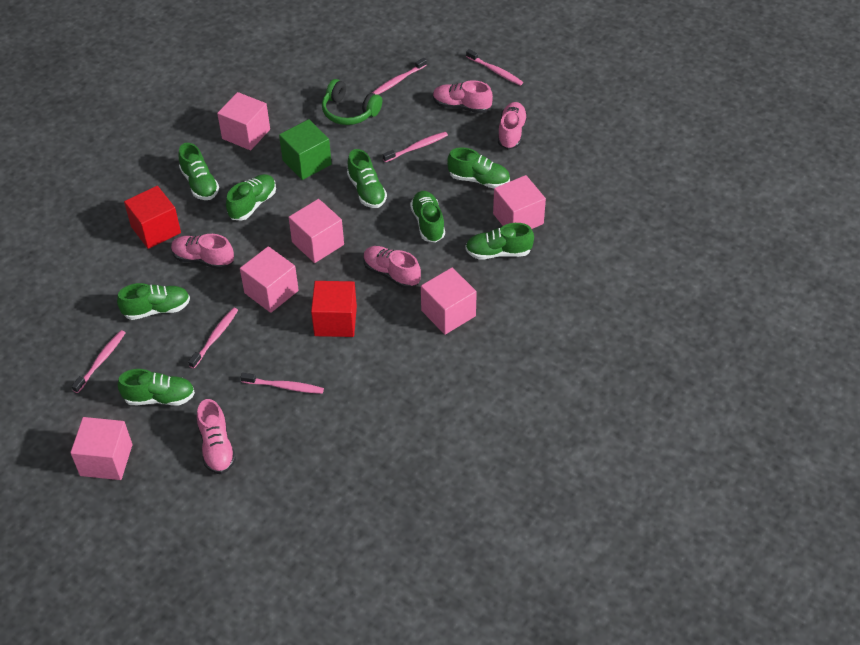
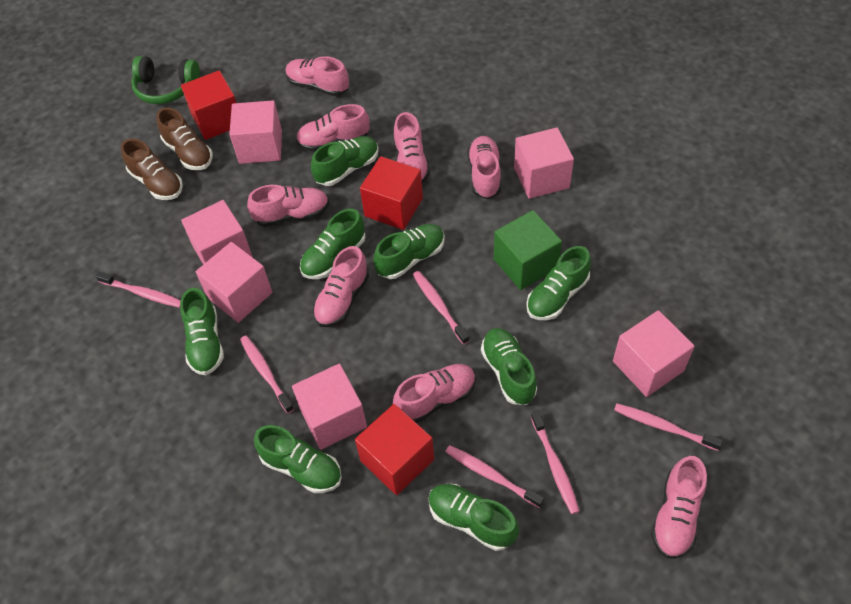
brown shoe: 0 -> 2
pink shoe: 5 -> 8
red cube: 2 -> 3

